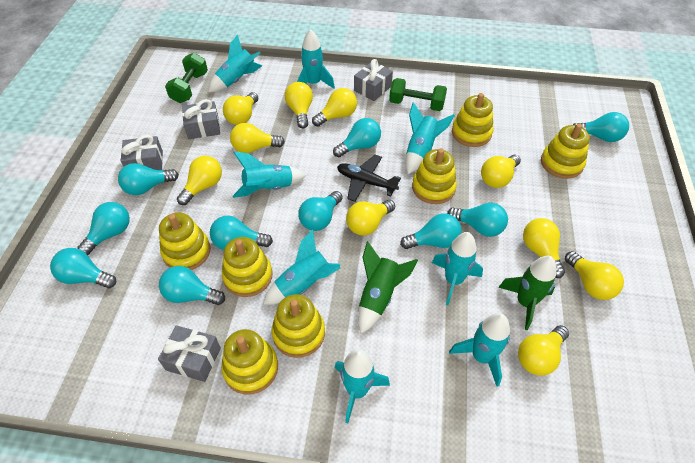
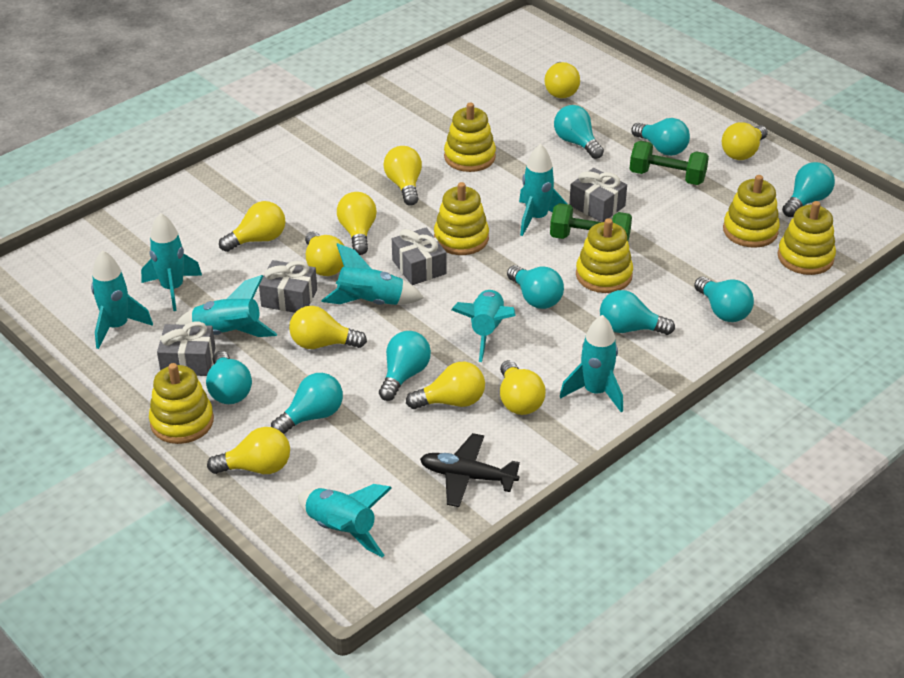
green rocket: 2 -> 0
turquoise light bulb: 10 -> 9
yellow stacking toy: 7 -> 6

